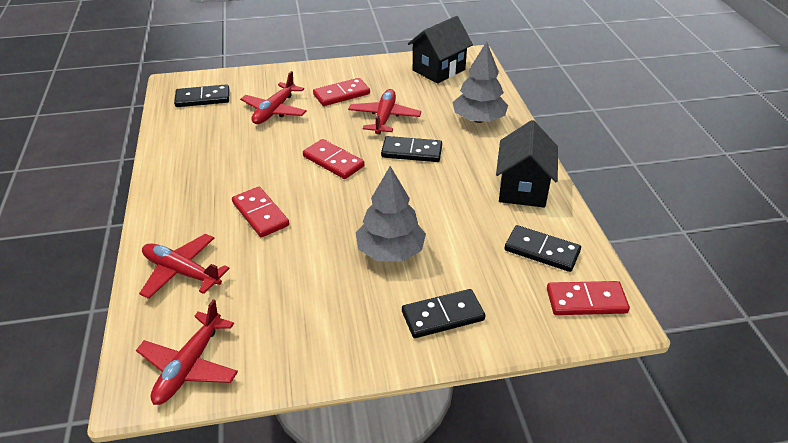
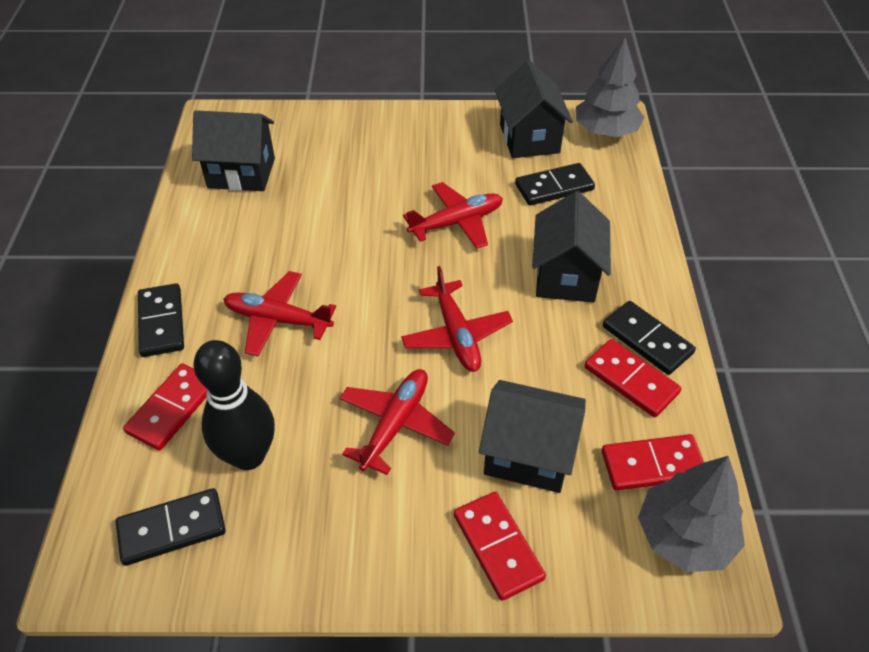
black bowling pin: 0 -> 1
black house: 2 -> 4

